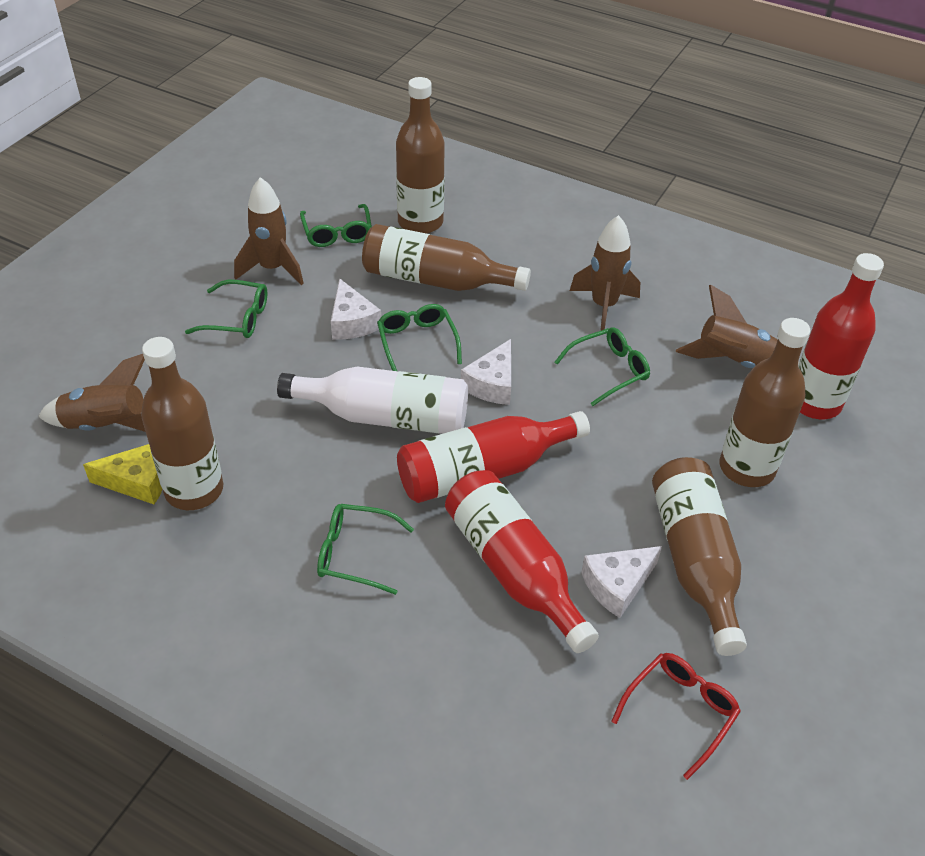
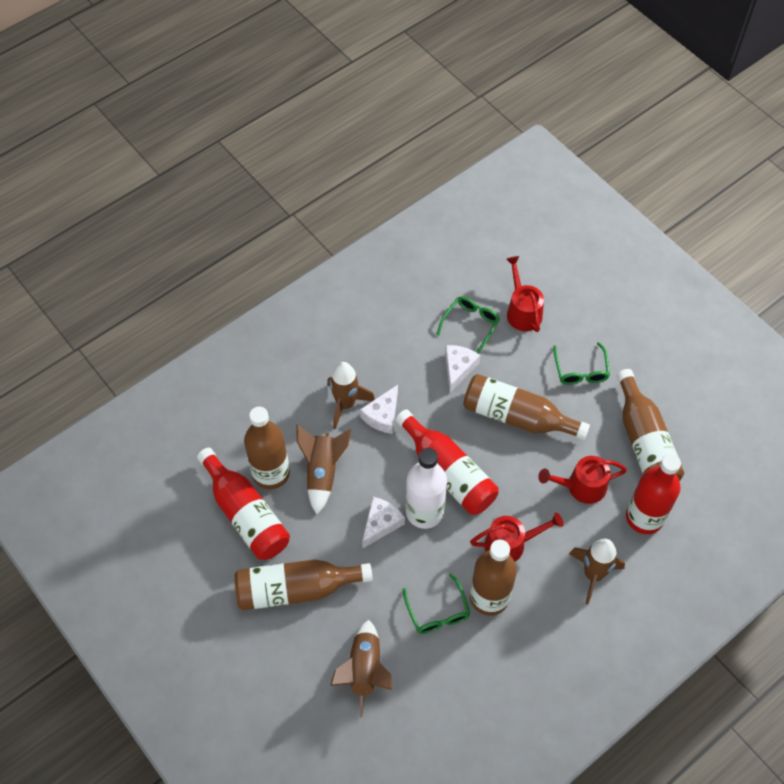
green glasses: 5 -> 3
red glasses: 1 -> 0
red watering can: 0 -> 3
yellow cheese: 1 -> 0

